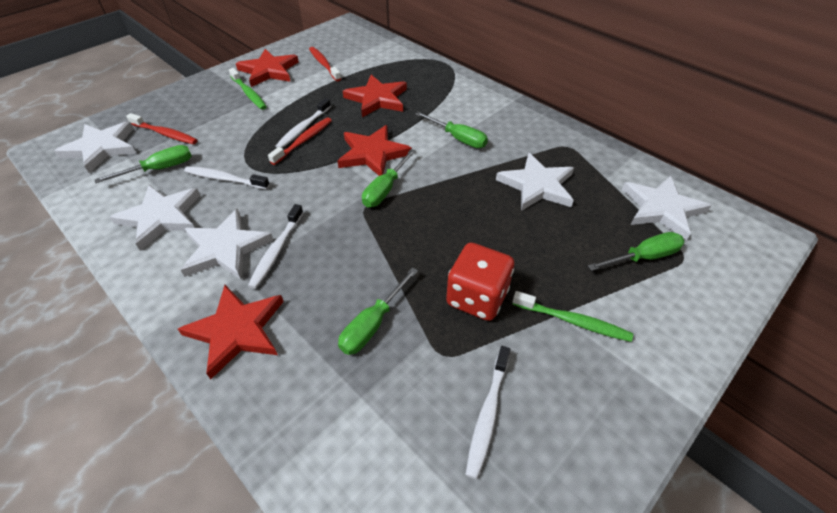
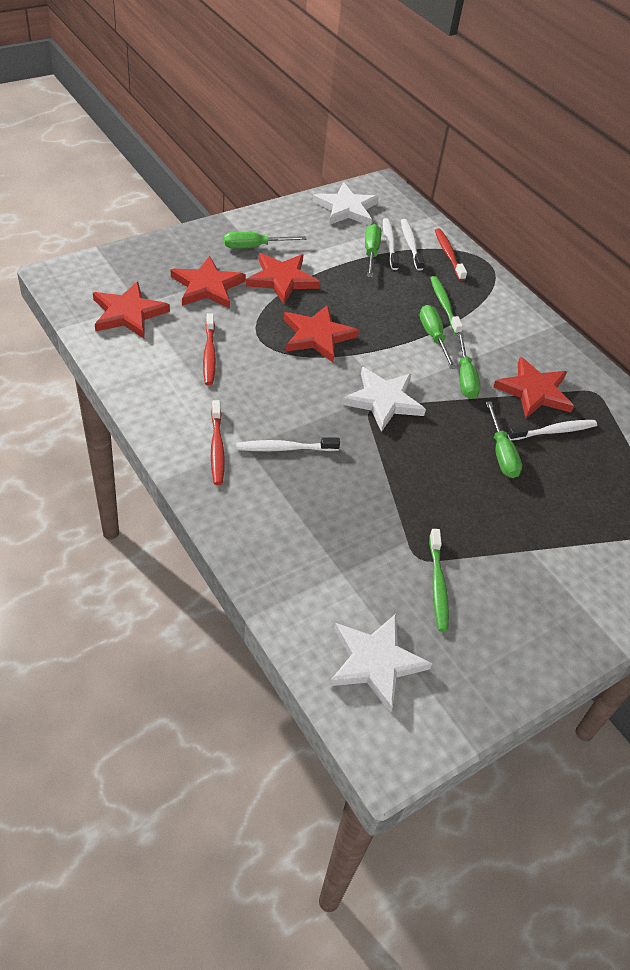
red dice: 1 -> 0
red star: 4 -> 5
white star: 5 -> 3

